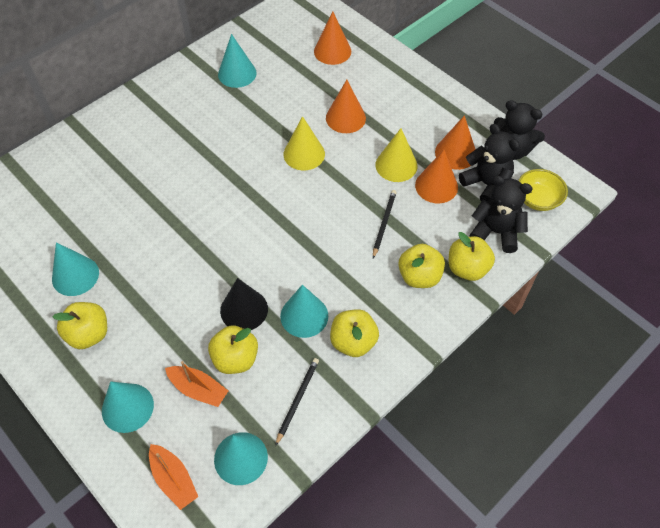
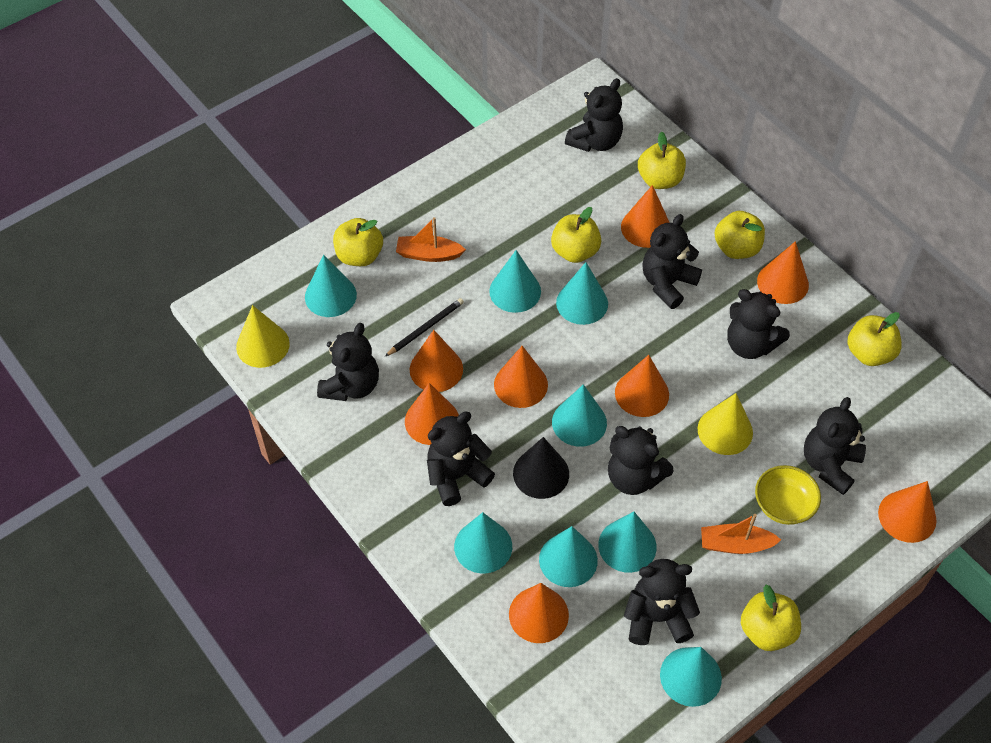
black pencil: 2 -> 1
black teddy bear: 3 -> 8
orange cone: 4 -> 8
turquoise cone: 5 -> 8
yellow apple: 5 -> 6

